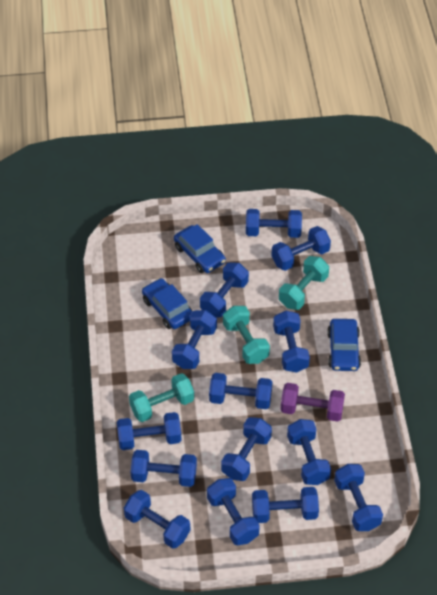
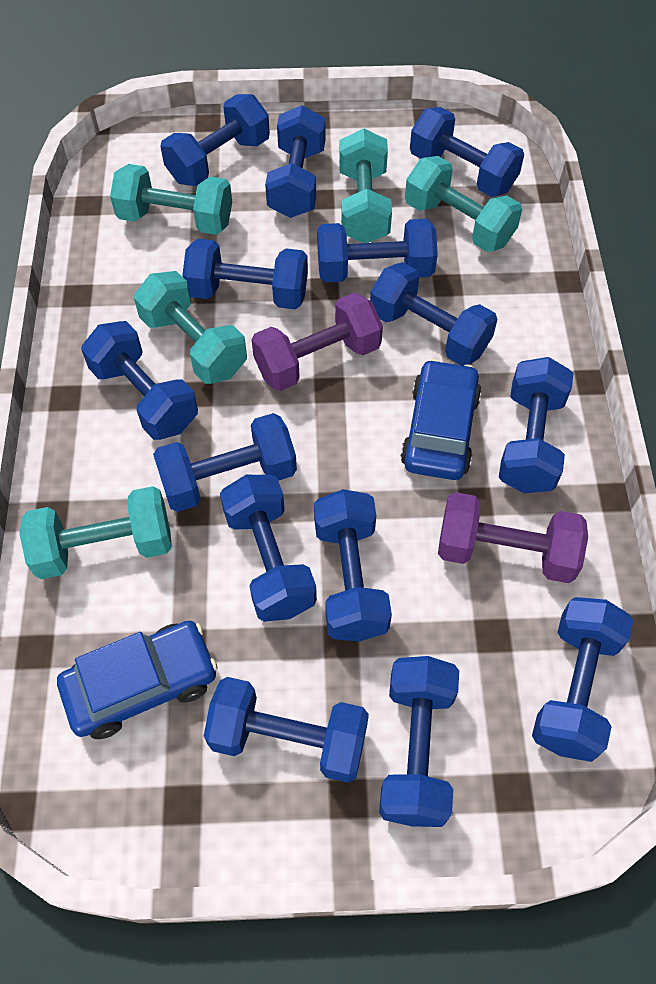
blue car: 3 -> 2
purple dumbbell: 1 -> 2
turquoise dumbbell: 3 -> 5

